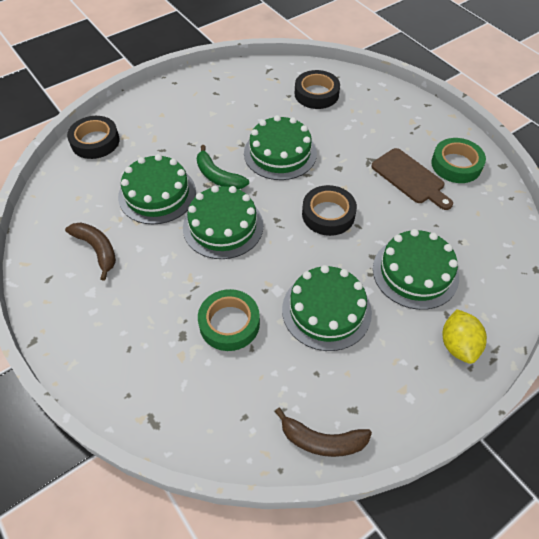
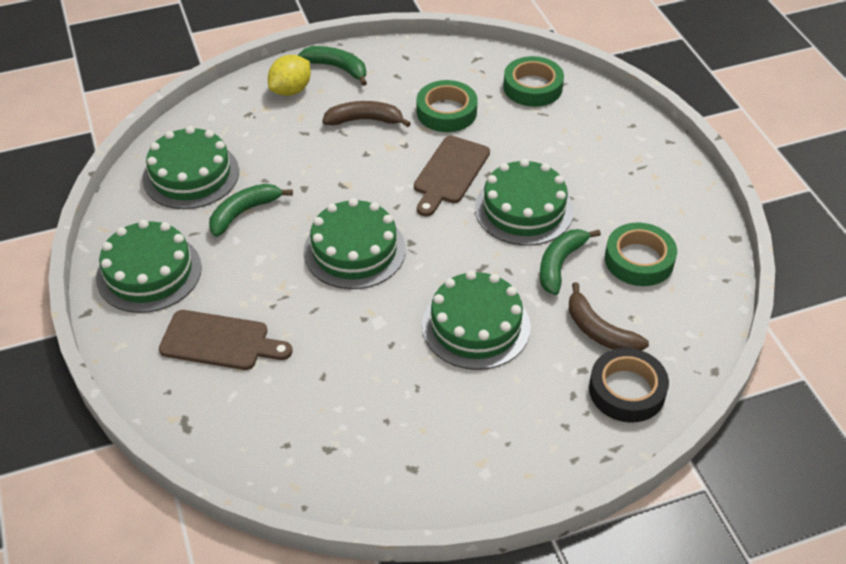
black tape: 3 -> 1
brown cutting board: 1 -> 2
green banana: 1 -> 3
green tape: 2 -> 3

